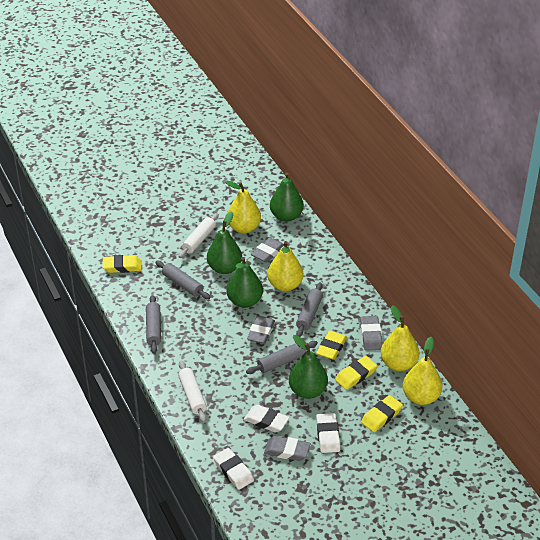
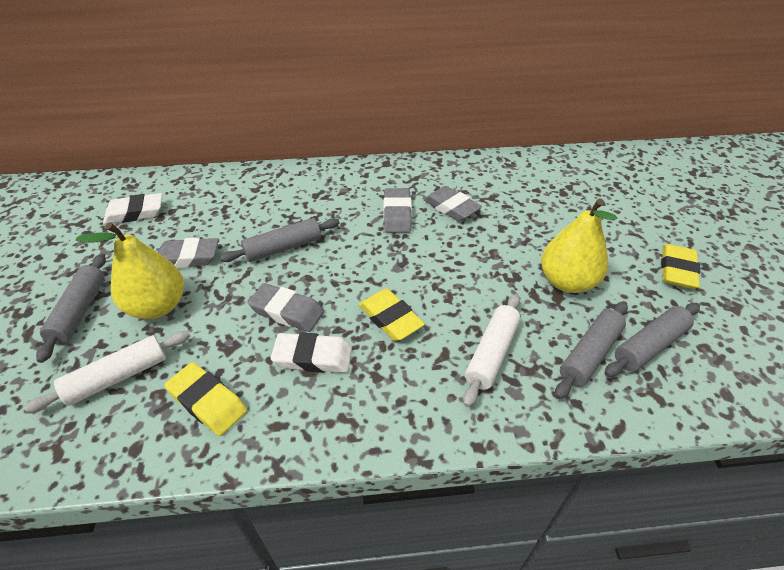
green pear: 4 -> 0
white eraser: 3 -> 2
yellow eraser: 4 -> 3
yellow pear: 4 -> 2

